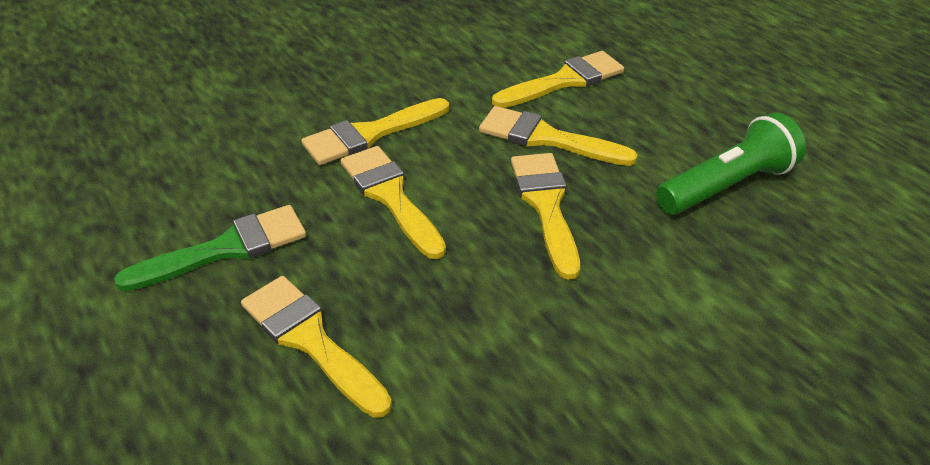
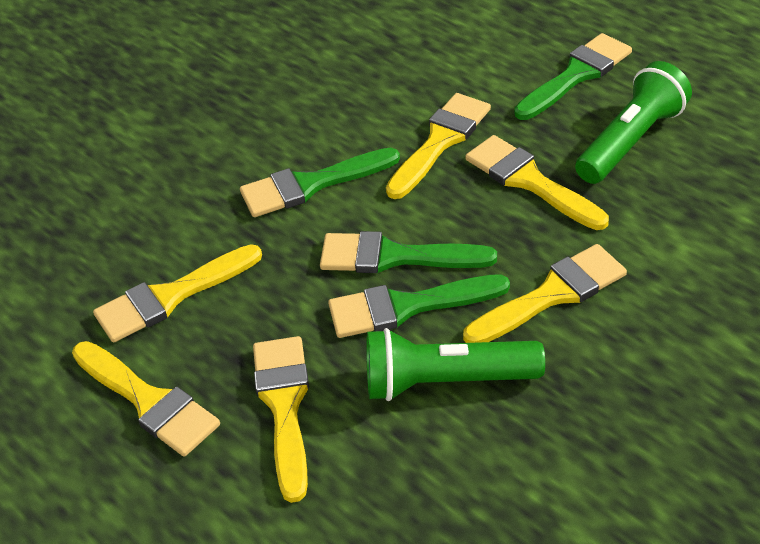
green brush: 1 -> 4
green flashlight: 1 -> 2

